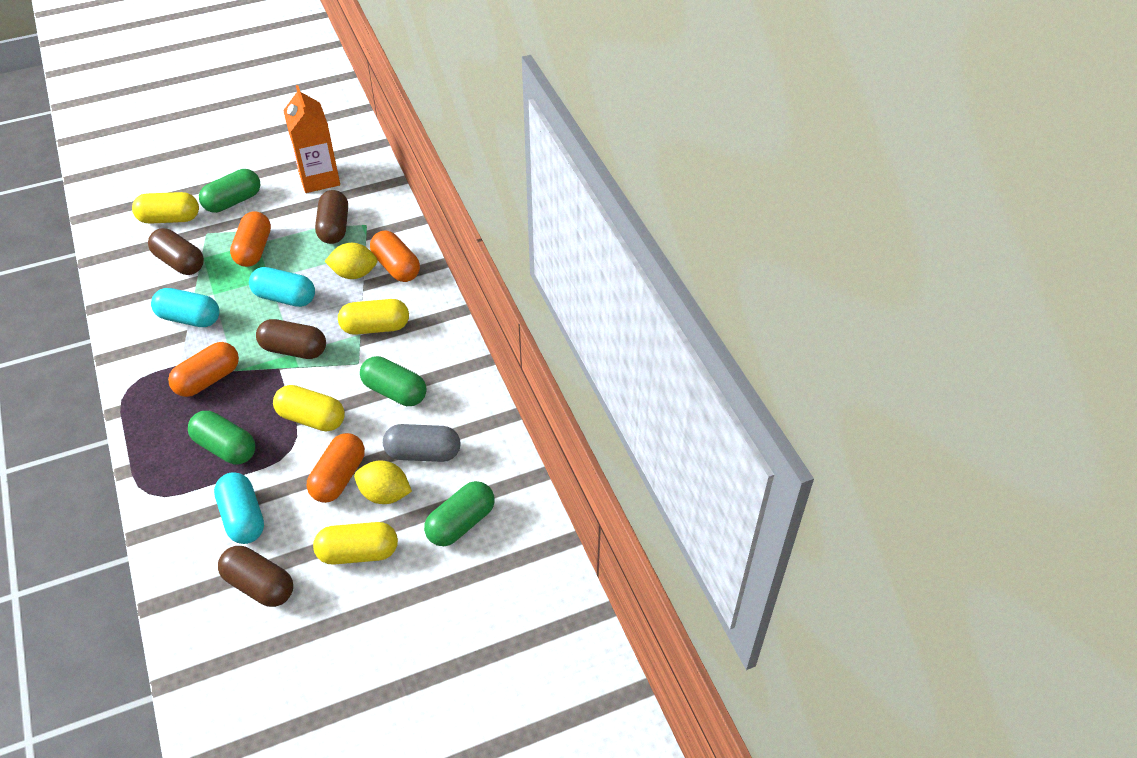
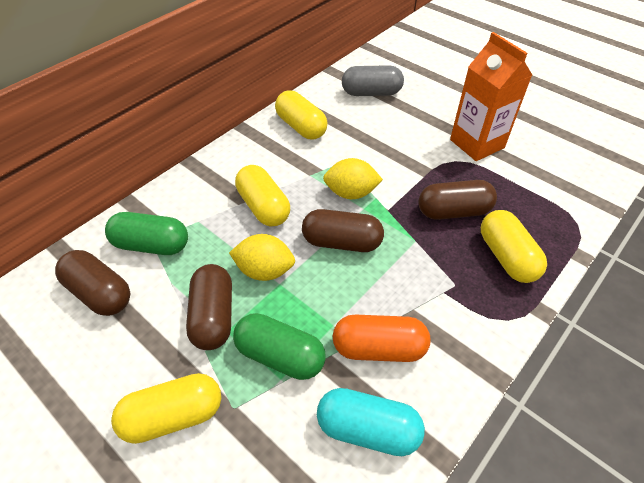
green capsule: 4 -> 2
orange capsule: 4 -> 1
turquoise capsule: 3 -> 1

